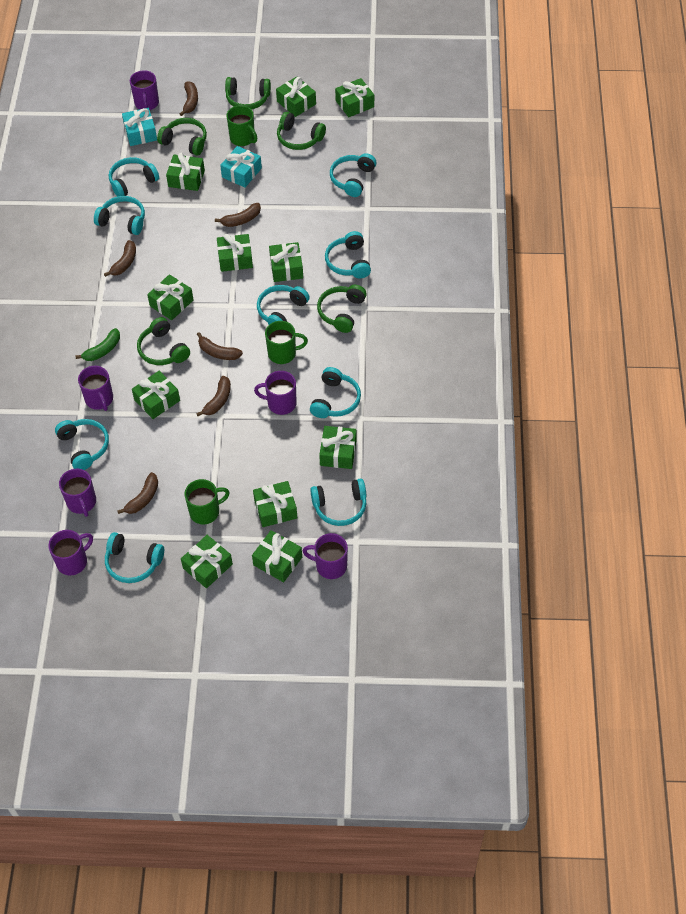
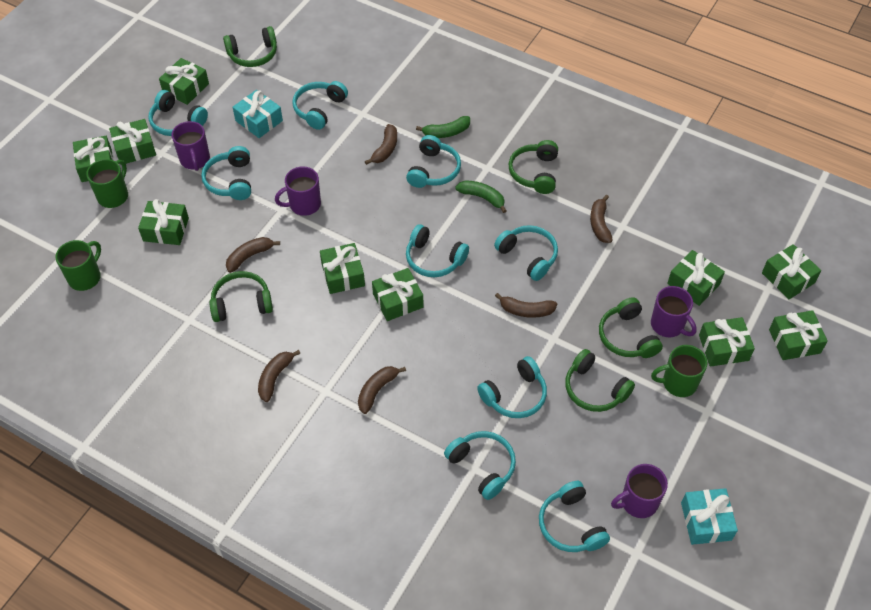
green banana: 1 -> 2
green gift: 11 -> 10
purple mug: 6 -> 4

